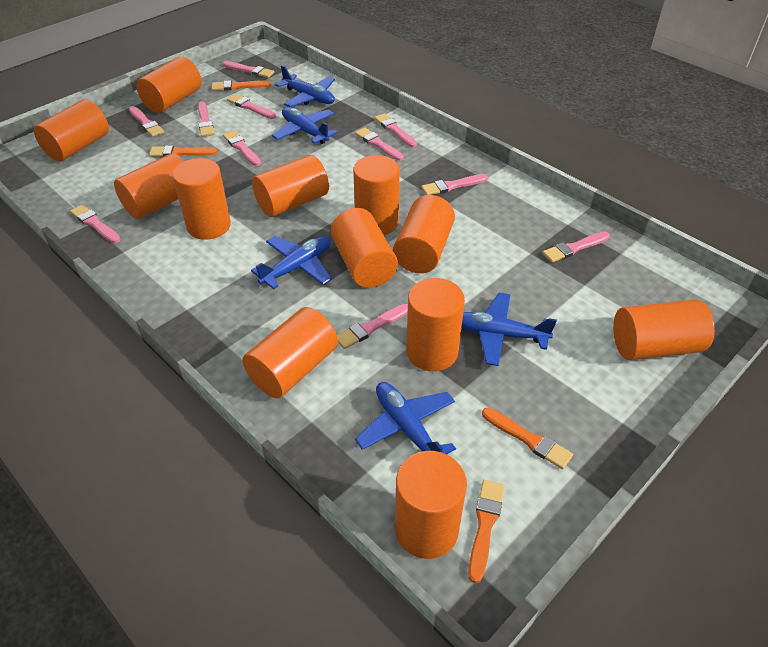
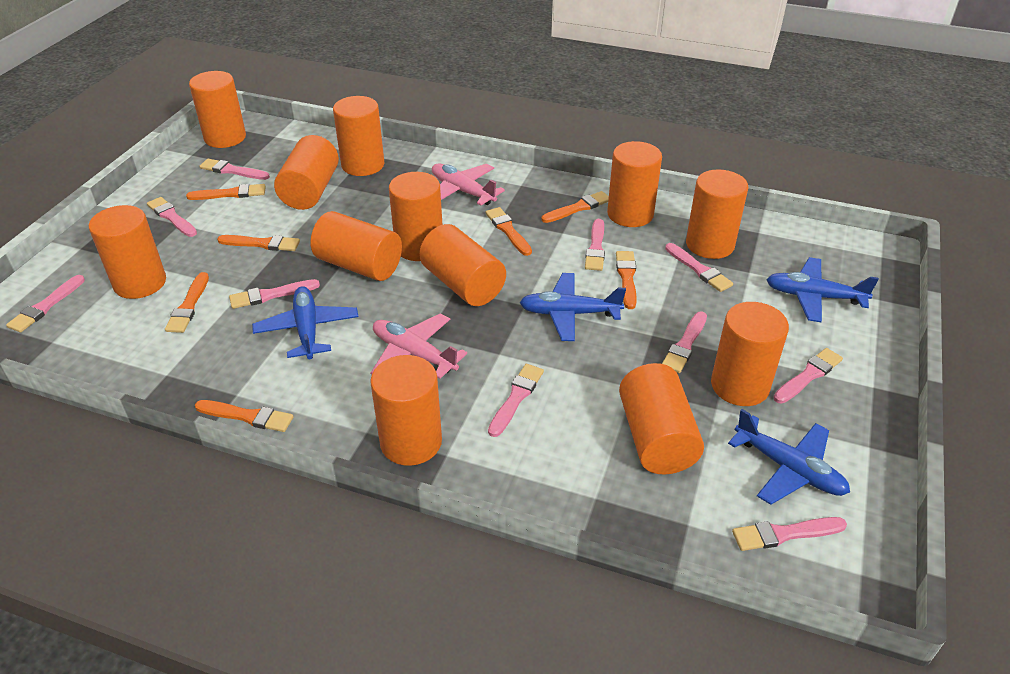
blue plane: 5 -> 4
orange brush: 4 -> 7
pink brush: 11 -> 10
pink plane: 0 -> 2

